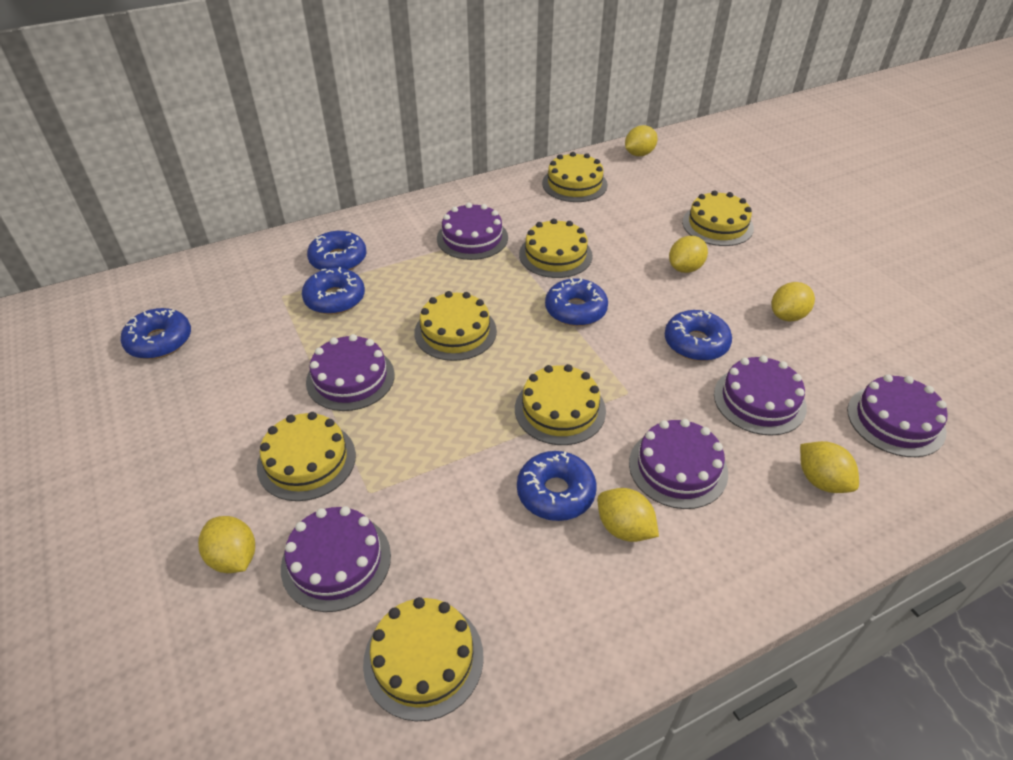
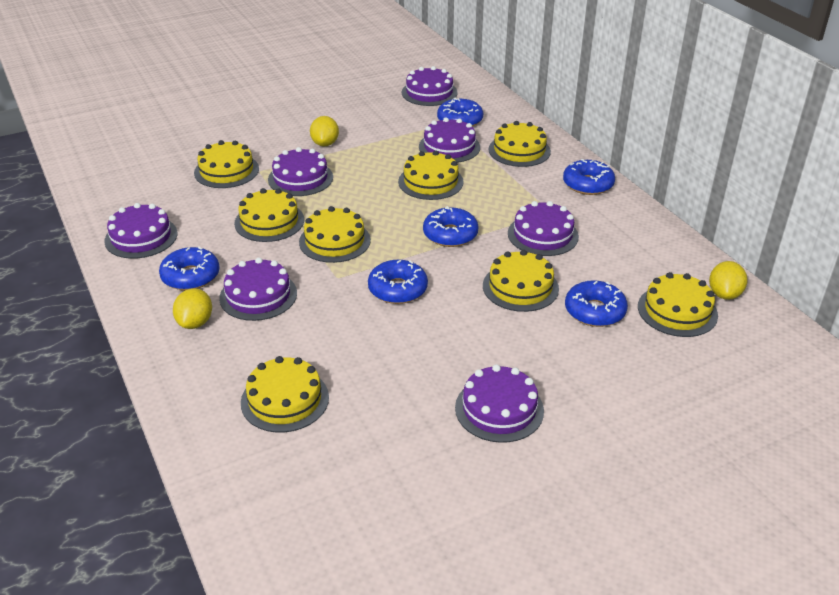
purple cake: 6 -> 7
yellow cake: 7 -> 8
yellow lemon: 6 -> 3

